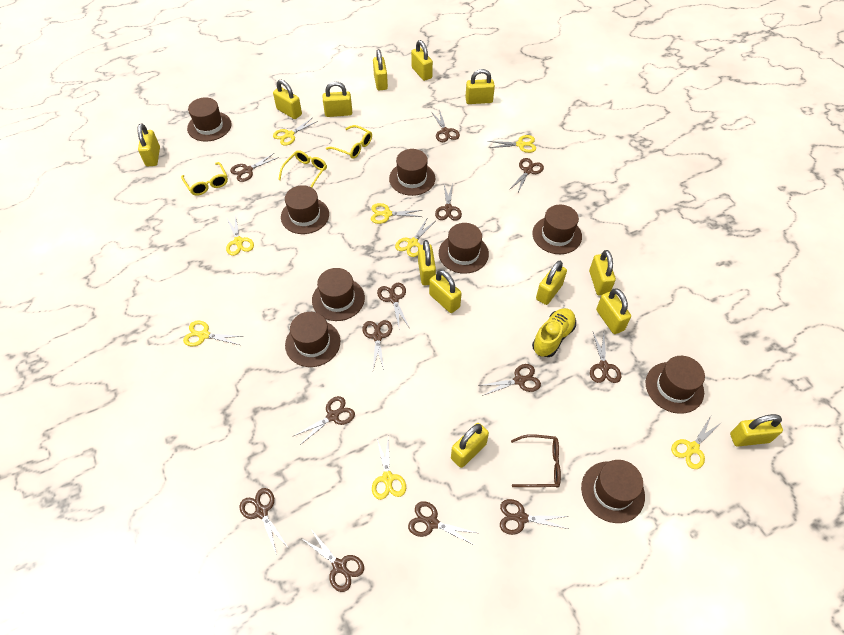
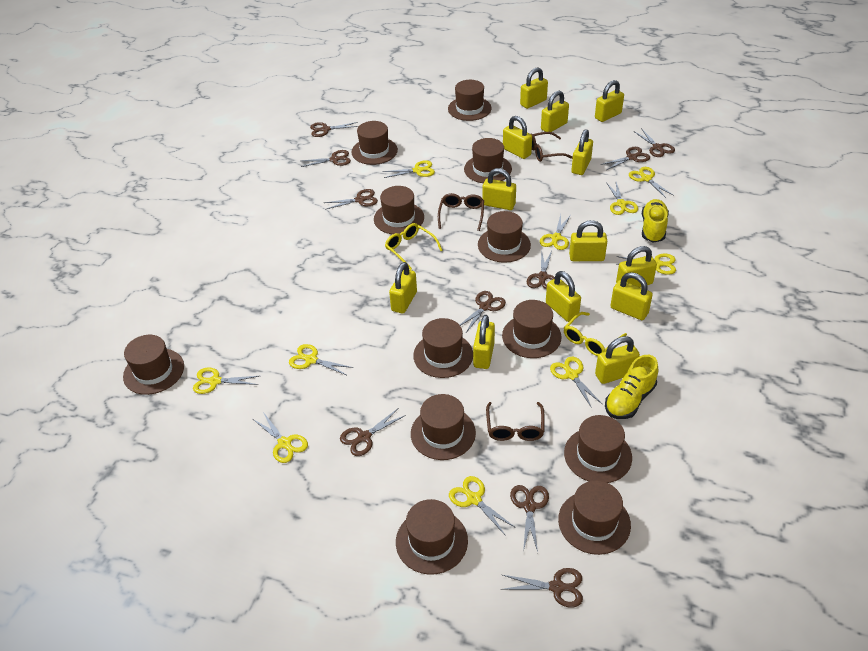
brown glasses: 1 -> 3
brown hat: 9 -> 12
brown scissors: 13 -> 10
yellow glasses: 3 -> 2
yellow scissors: 8 -> 10
yellow shoe: 1 -> 2

